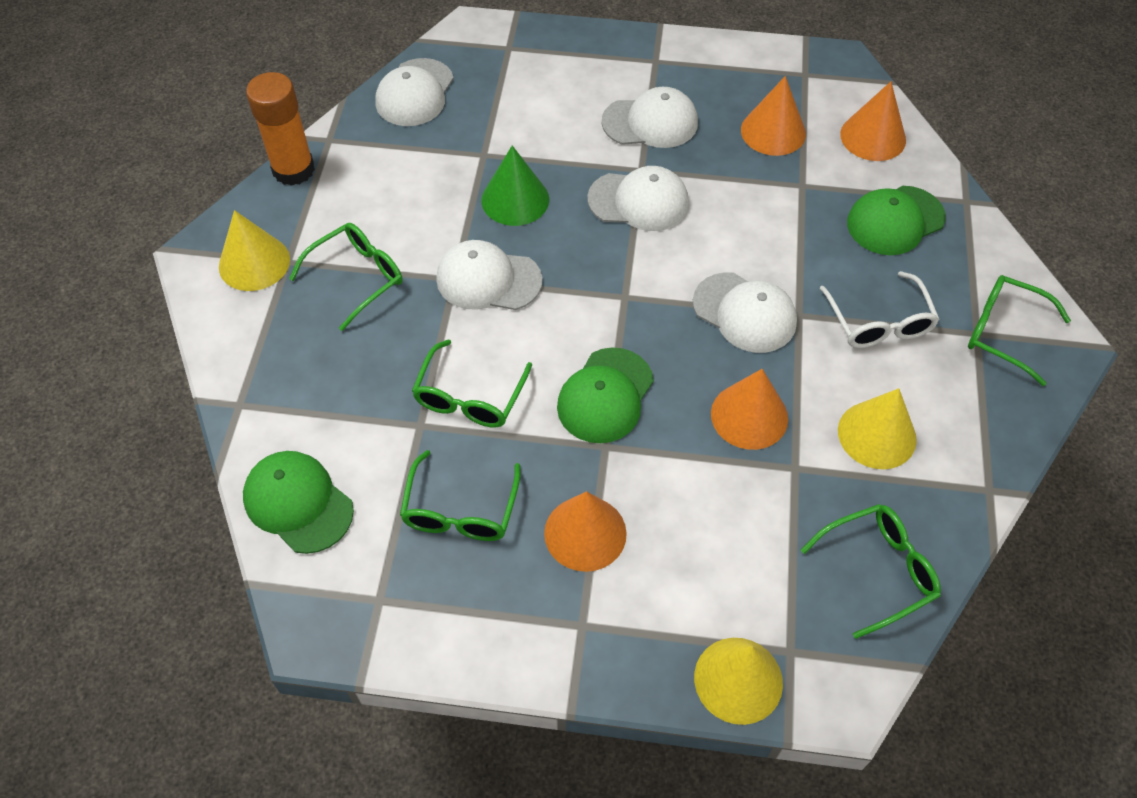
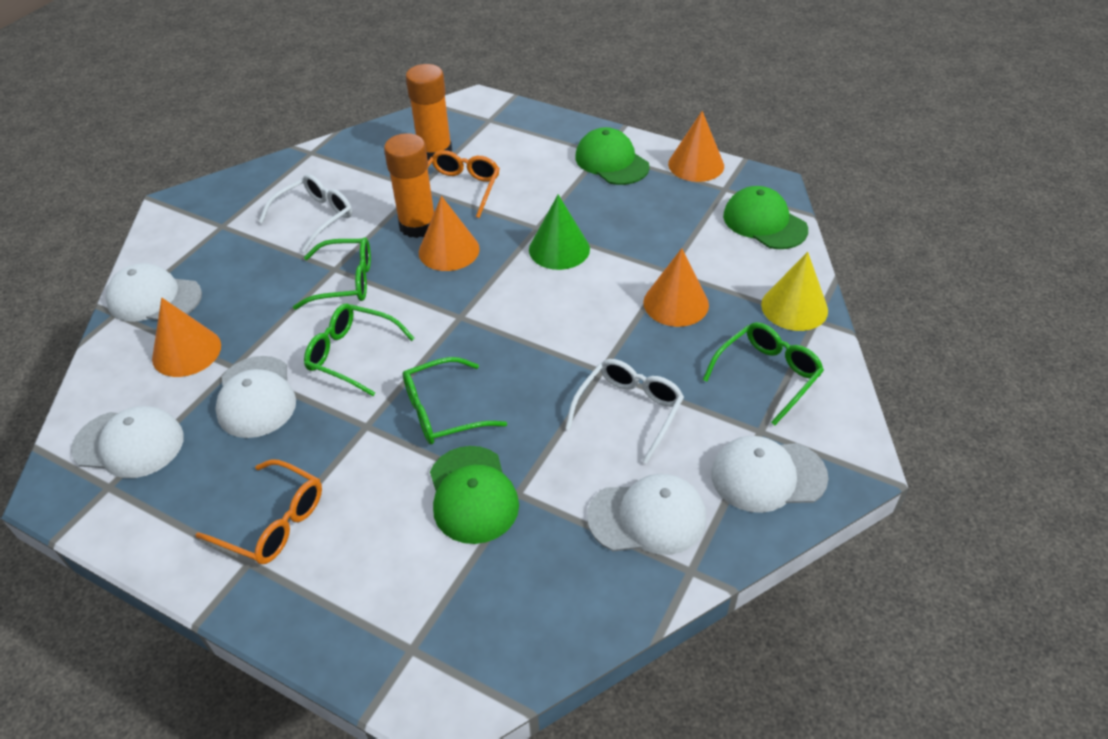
green glasses: 5 -> 4
orange glasses: 0 -> 2
orange glue stick: 1 -> 2
white glasses: 1 -> 2
yellow cone: 3 -> 1

